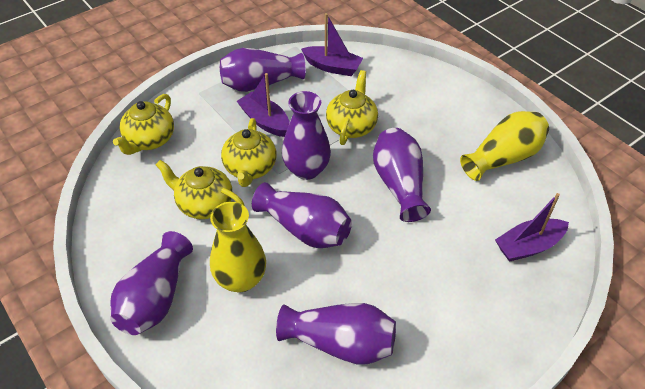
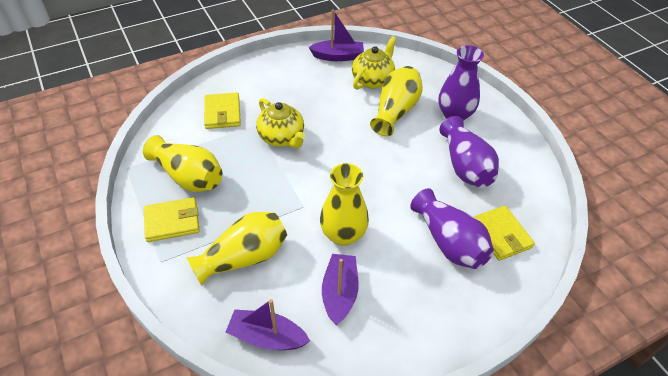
purple vase: 6 -> 3
yellow teapot: 4 -> 2
yellow vase: 2 -> 4
yellow wallet: 0 -> 3

